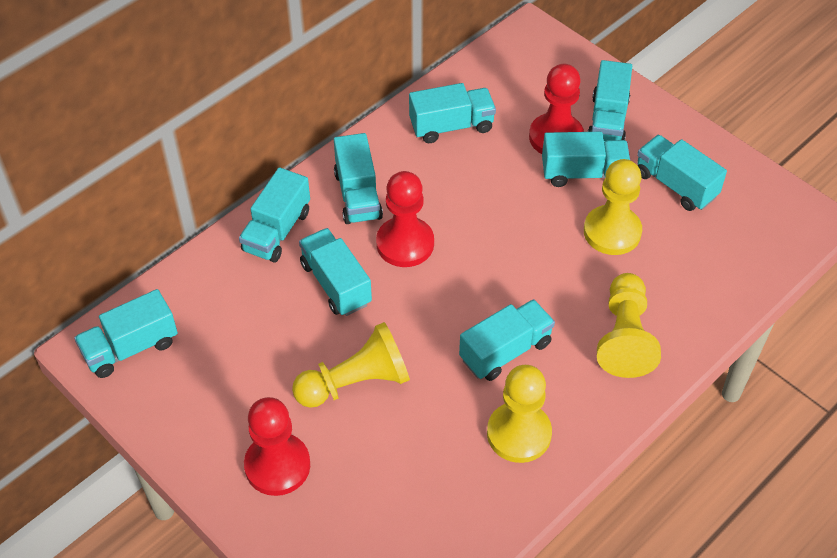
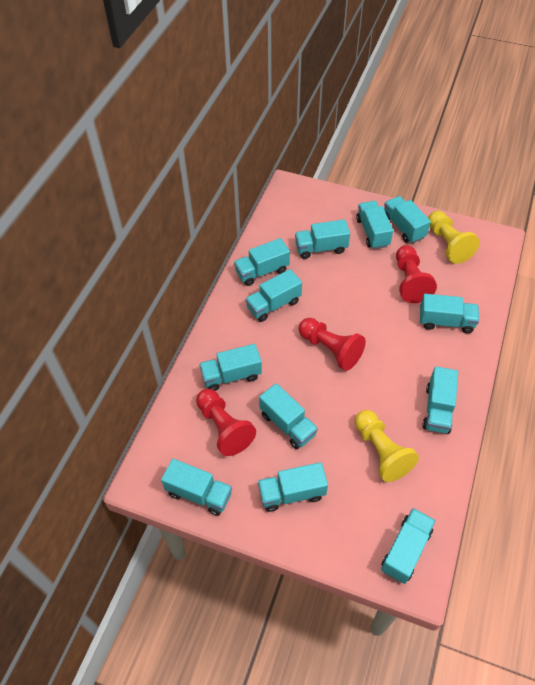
turquoise truck: 9 -> 12
yellow pawn: 4 -> 2

